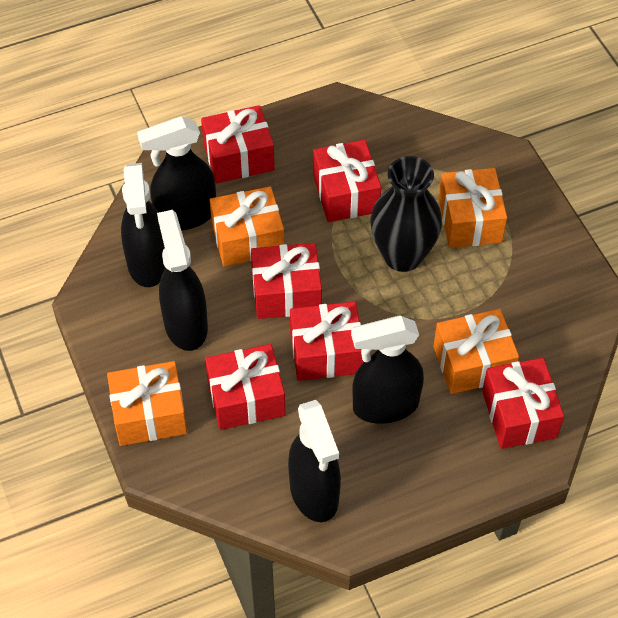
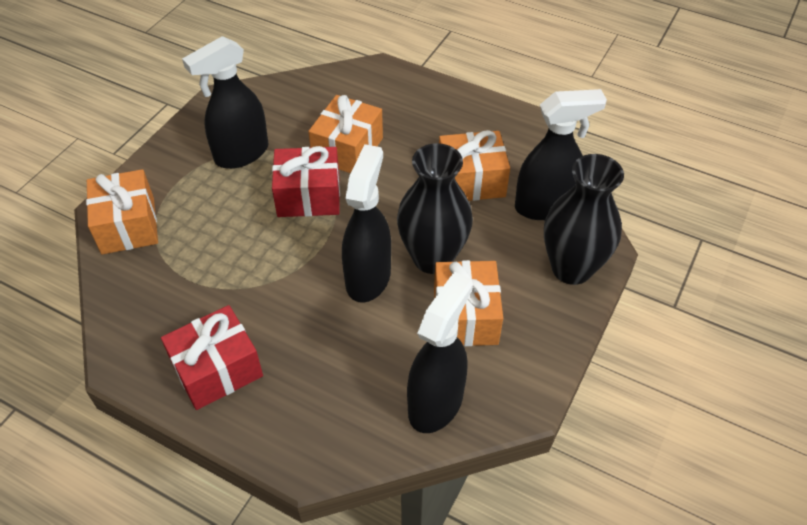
black spray bottle: 5 -> 4
black vase: 1 -> 2
red gift: 6 -> 2

